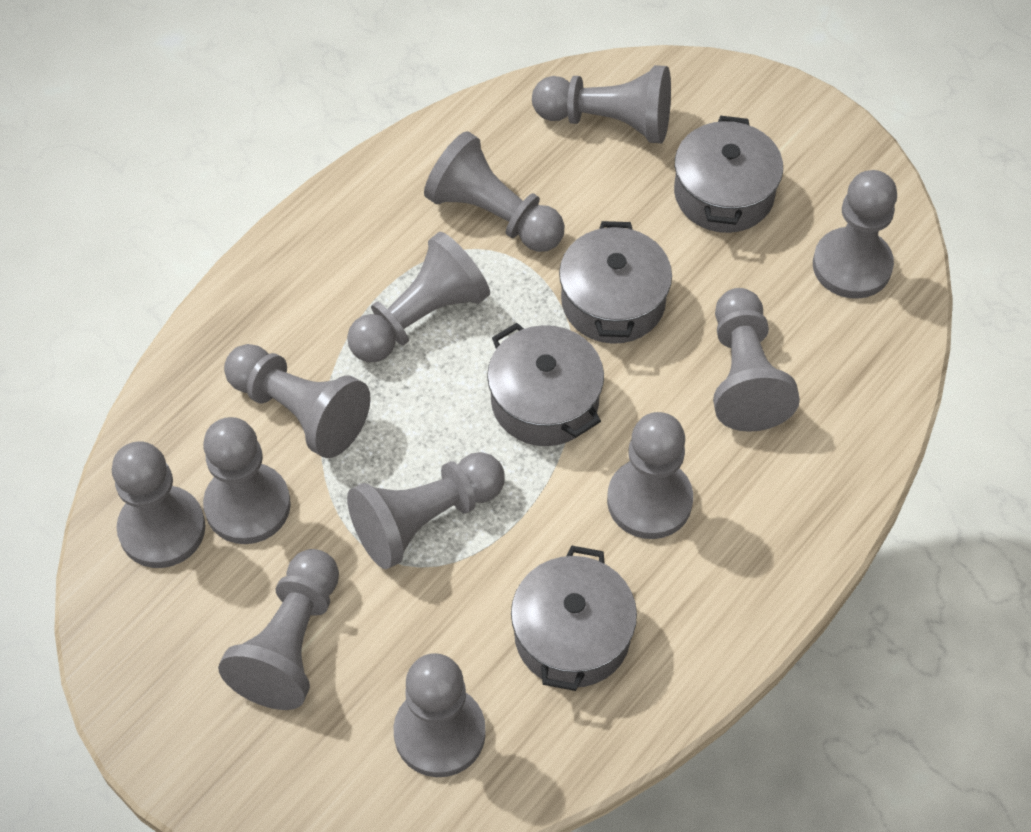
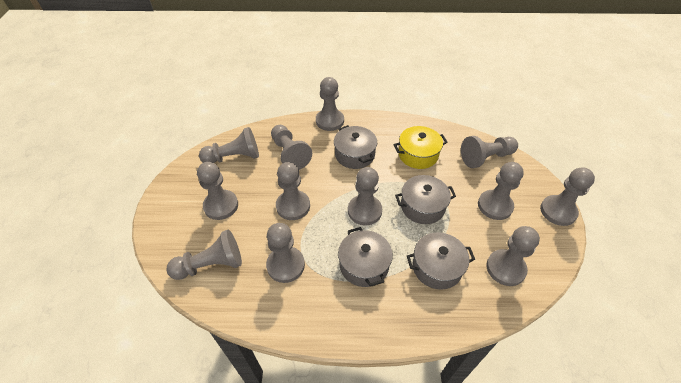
yellow pot: 0 -> 1

